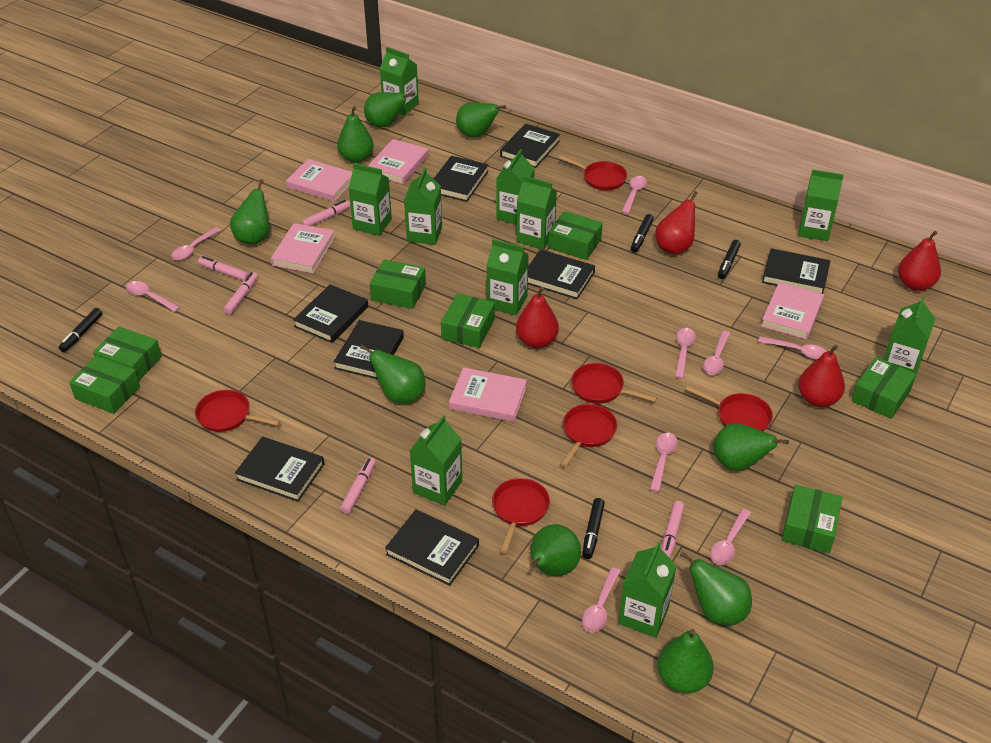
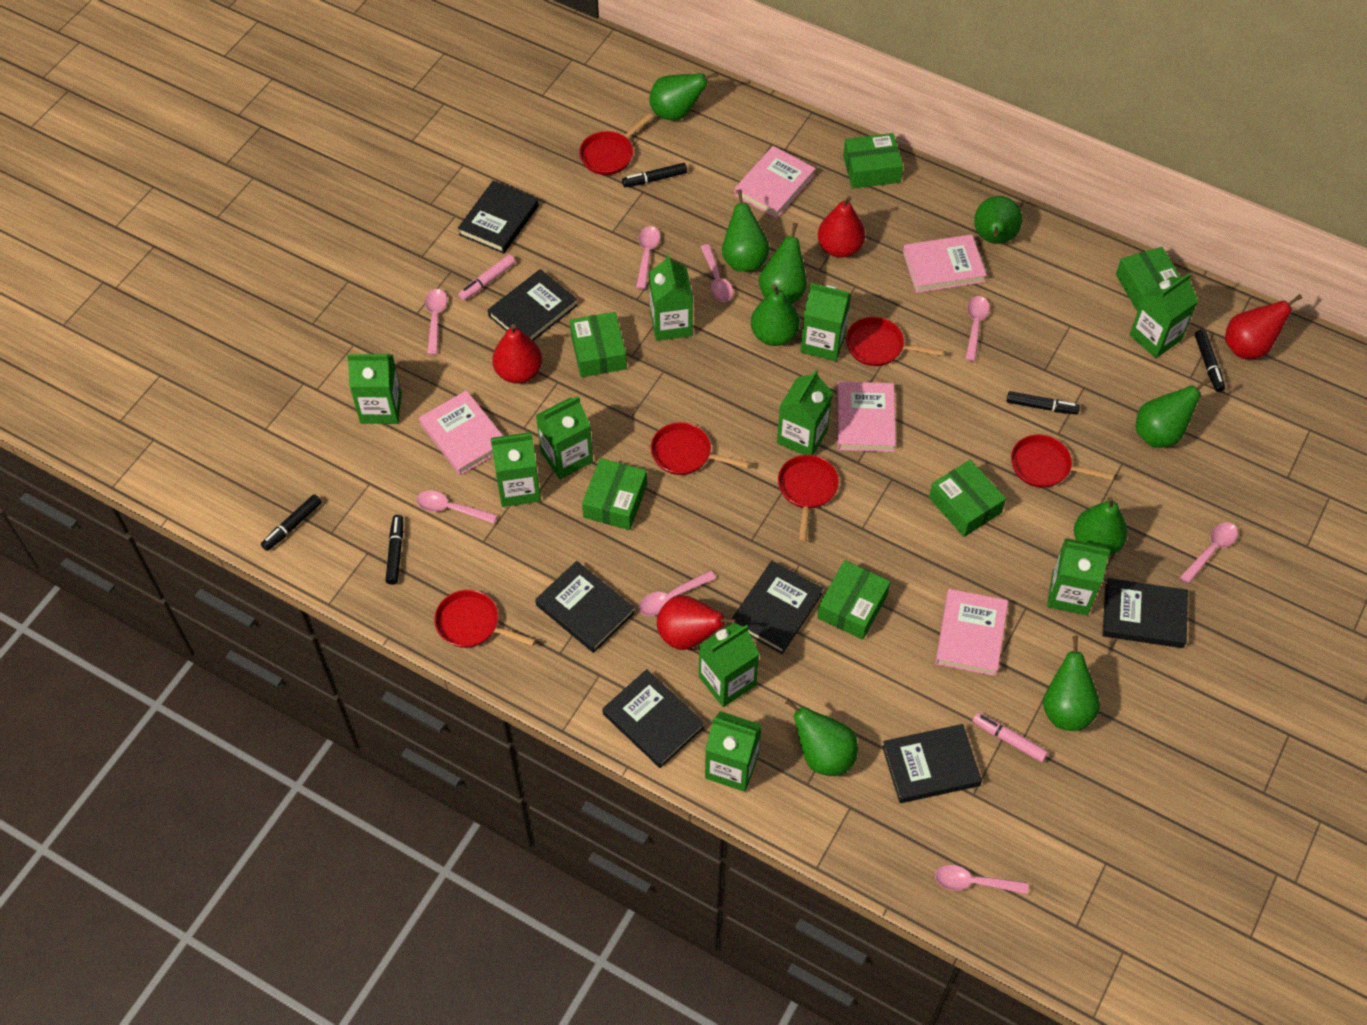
black book: 8 -> 7
black marker: 4 -> 5
green box: 7 -> 6
pink marker: 5 -> 2
pink spoon: 9 -> 8

